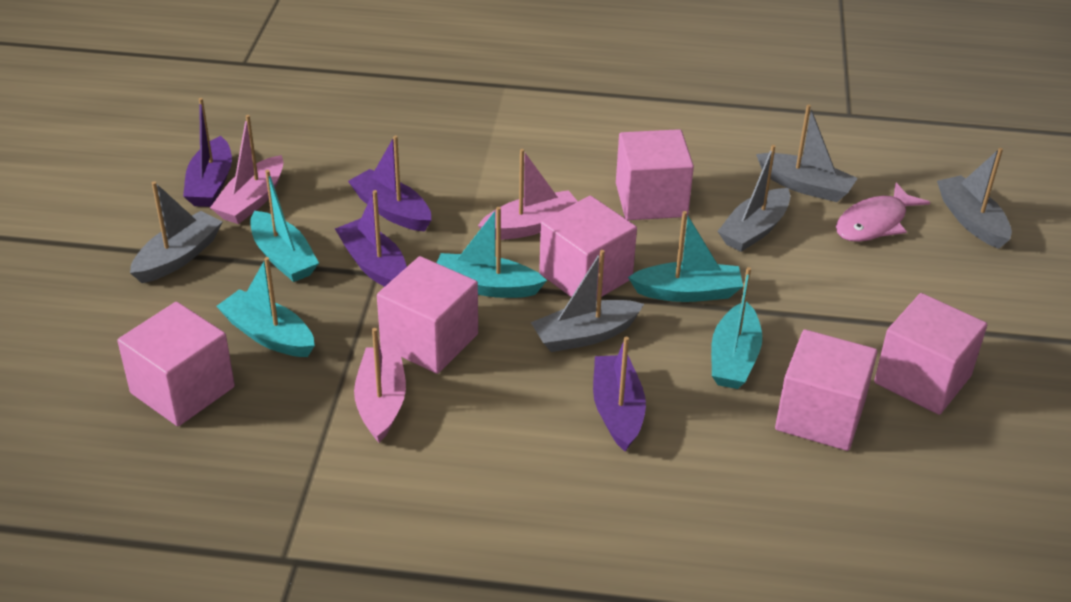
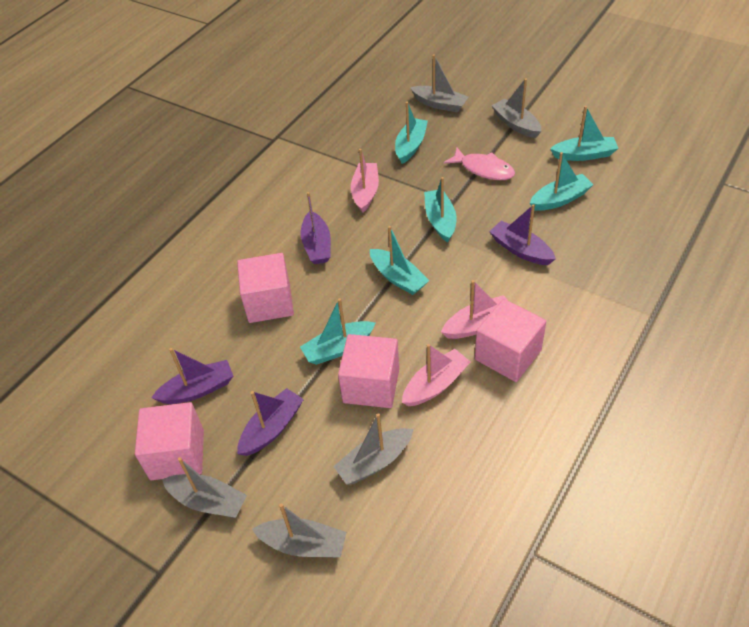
pink cube: 6 -> 4
turquoise boat: 5 -> 6

